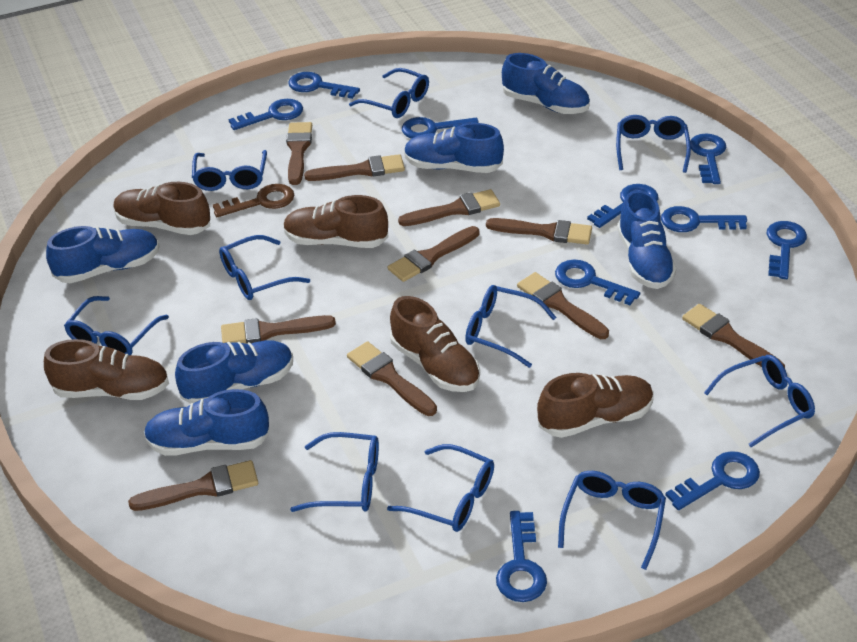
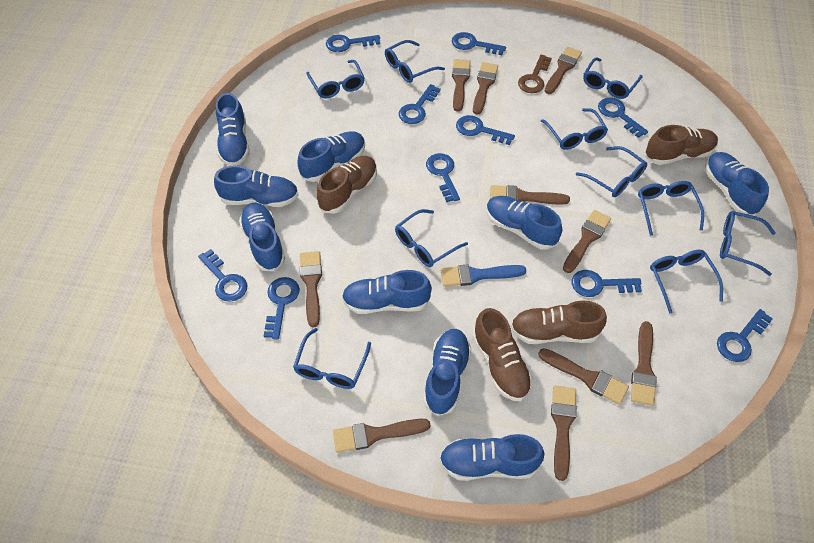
blue brush: 0 -> 1
blue shoe: 6 -> 9
brown shoe: 5 -> 4

